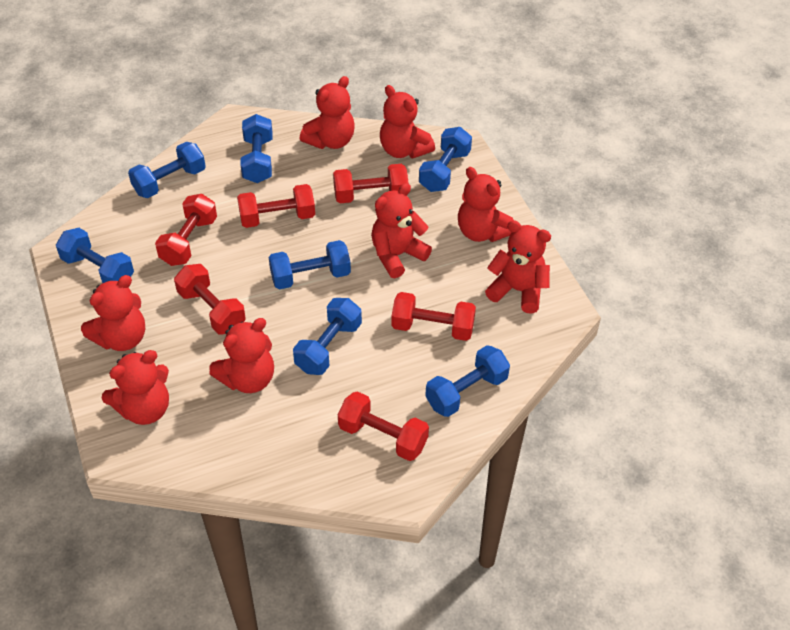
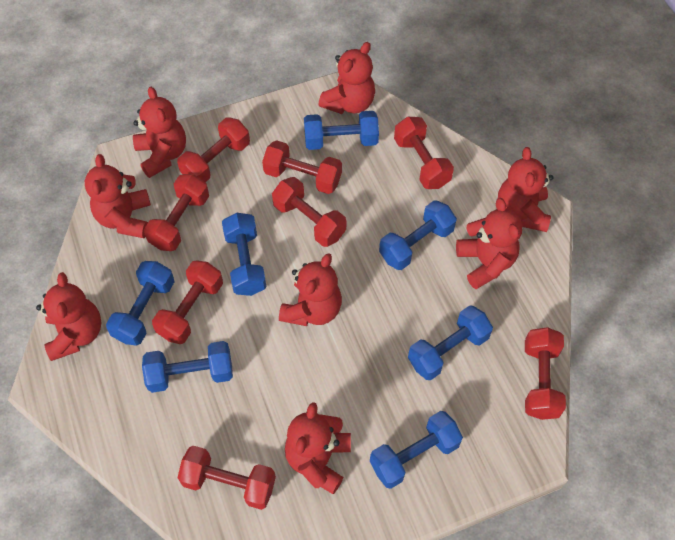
red dumbbell: 6 -> 8

